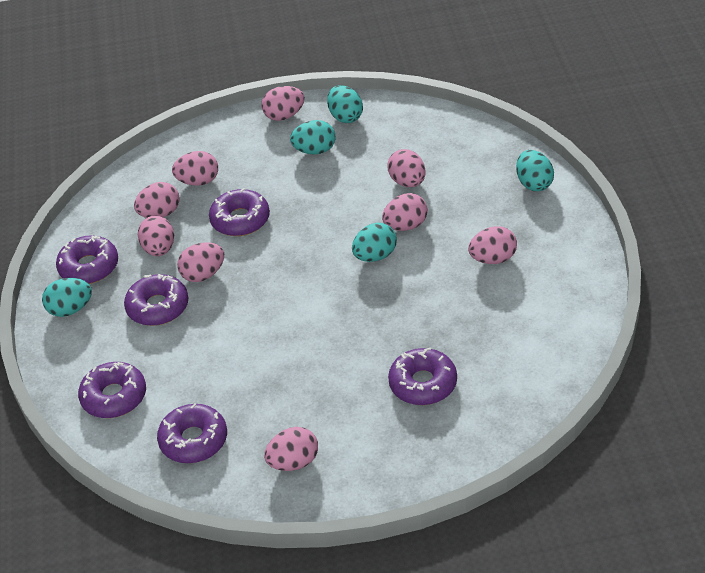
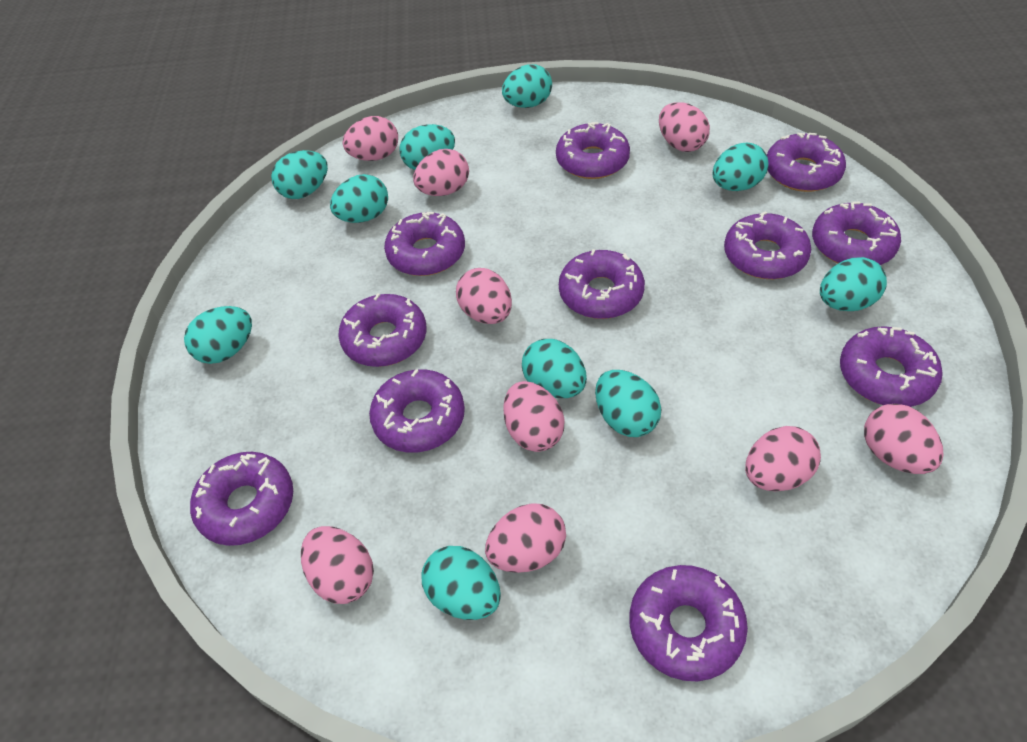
purple donut: 6 -> 11
turquoise egg: 5 -> 10

